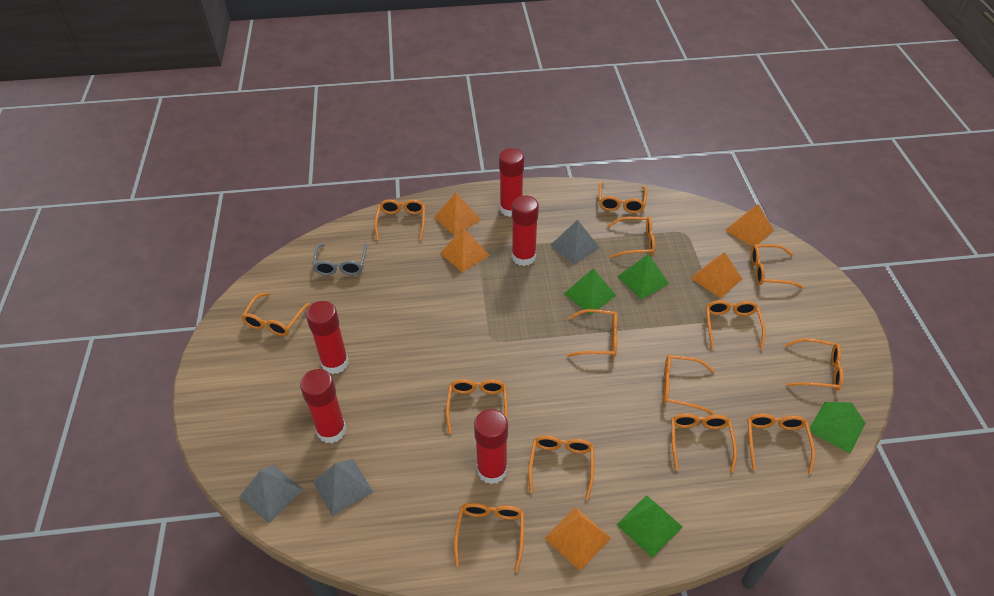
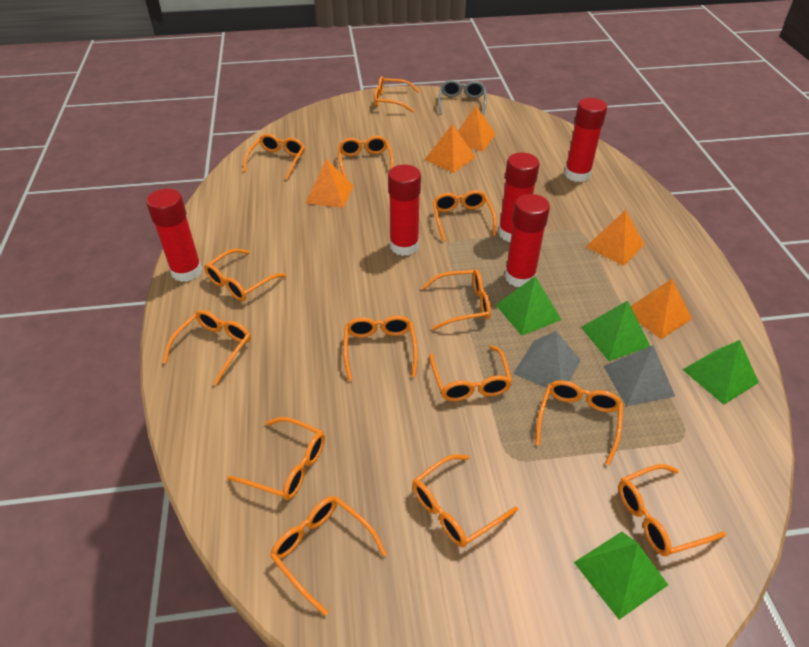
grey pyramid: 3 -> 2

